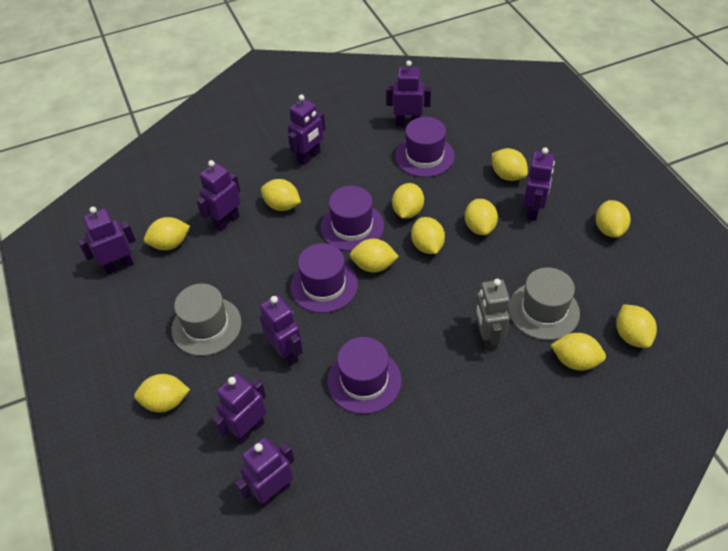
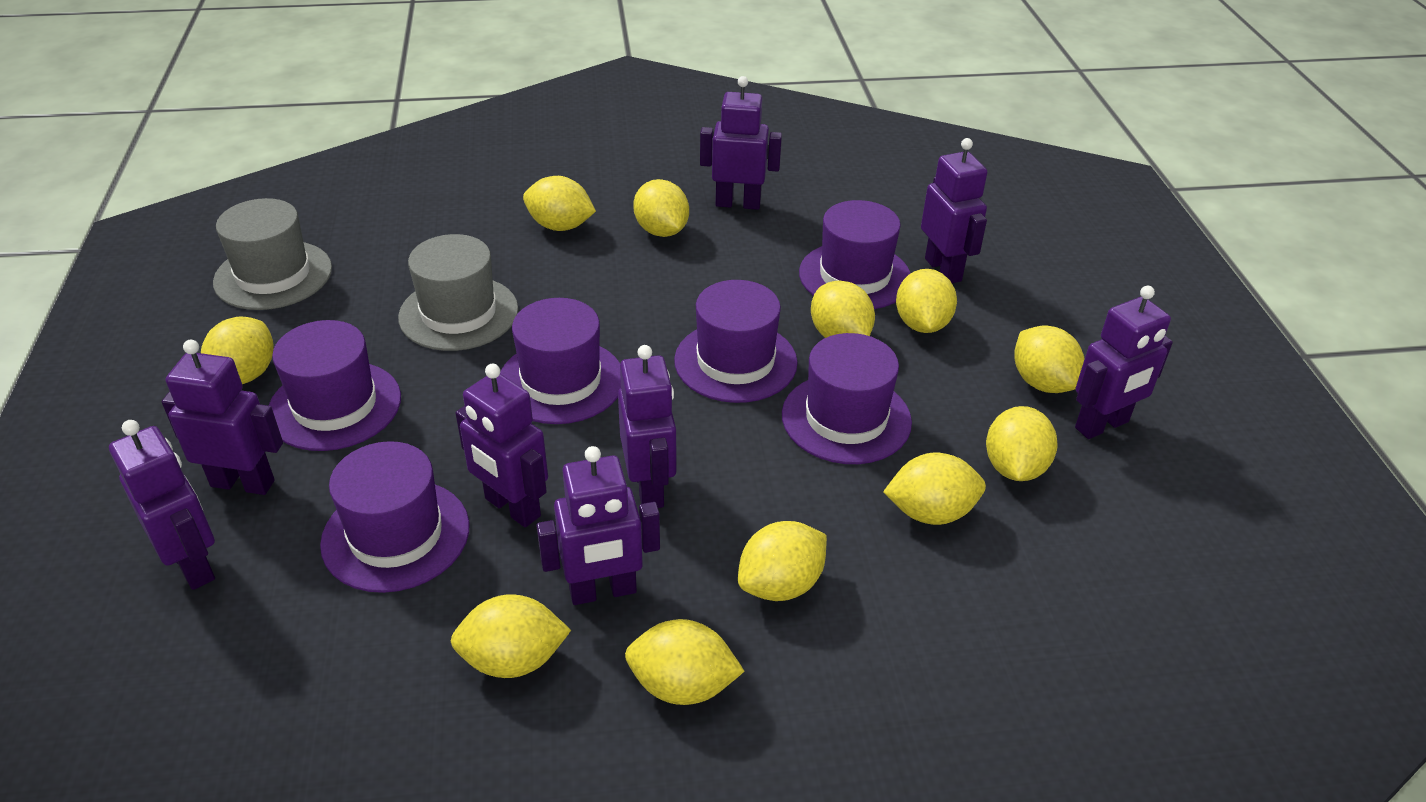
grey robot: 1 -> 0
purple hat: 4 -> 6

